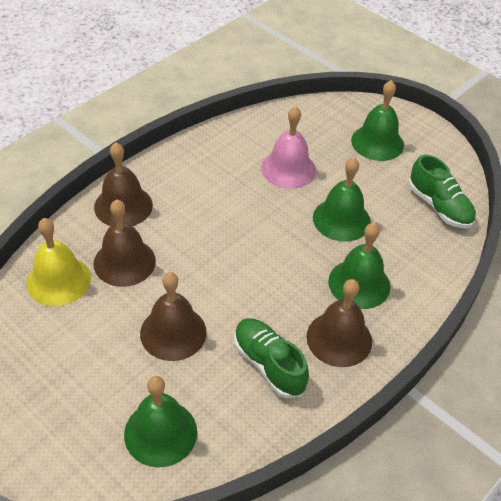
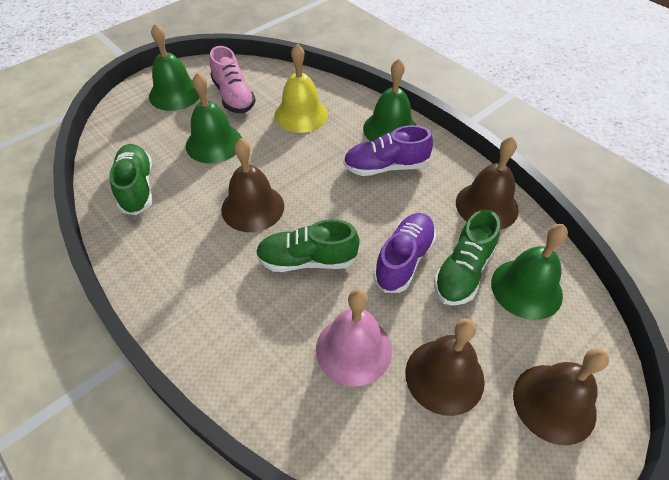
green shoe: 2 -> 3
pink shoe: 0 -> 1
purple shoe: 0 -> 2

